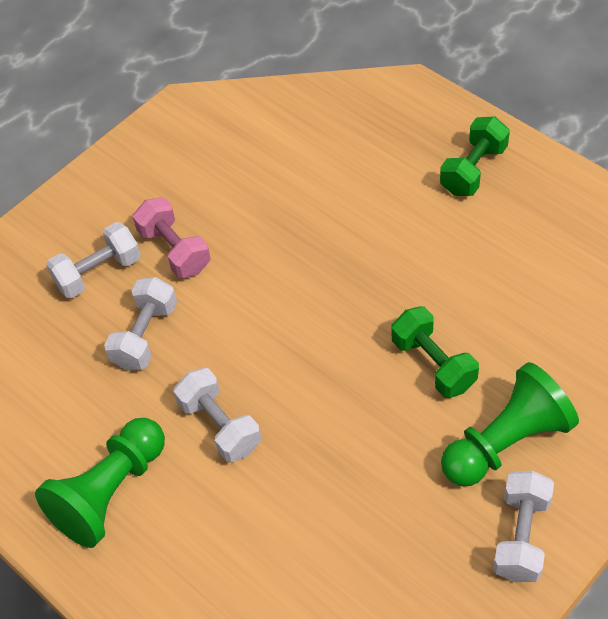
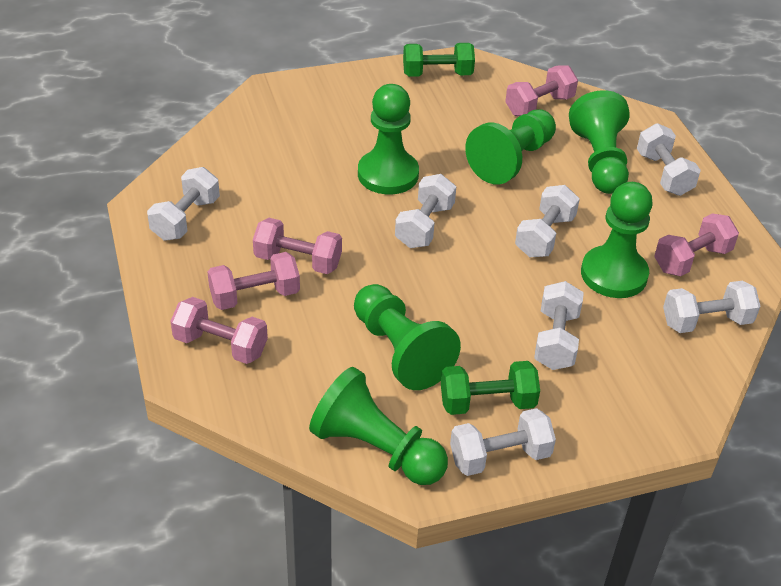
green pawn: 2 -> 6
pink dumbbell: 1 -> 5
white dumbbell: 4 -> 7

